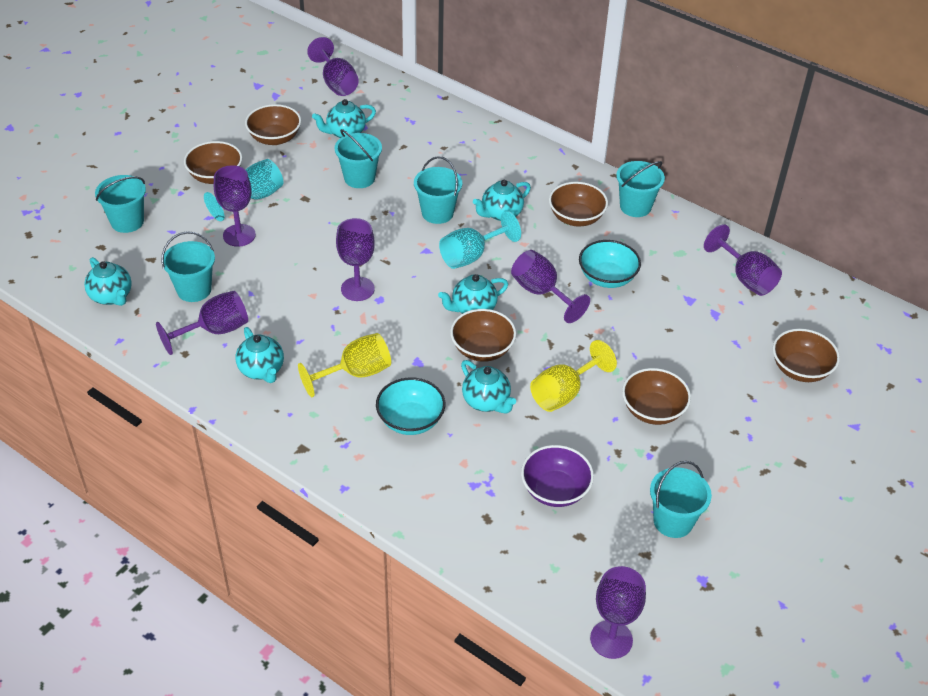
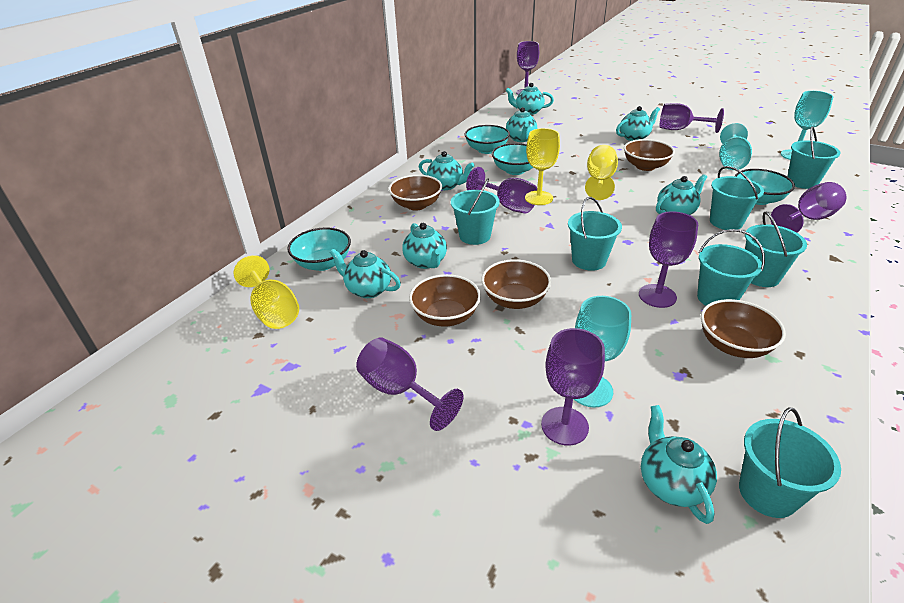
brown bowl: 6 -> 5
purple bowl: 1 -> 0
turquoise bowl: 2 -> 4
turquoise bucket: 6 -> 7
turquoise goblet: 2 -> 3
turquoise teapot: 6 -> 8
yellow goblet: 2 -> 3

